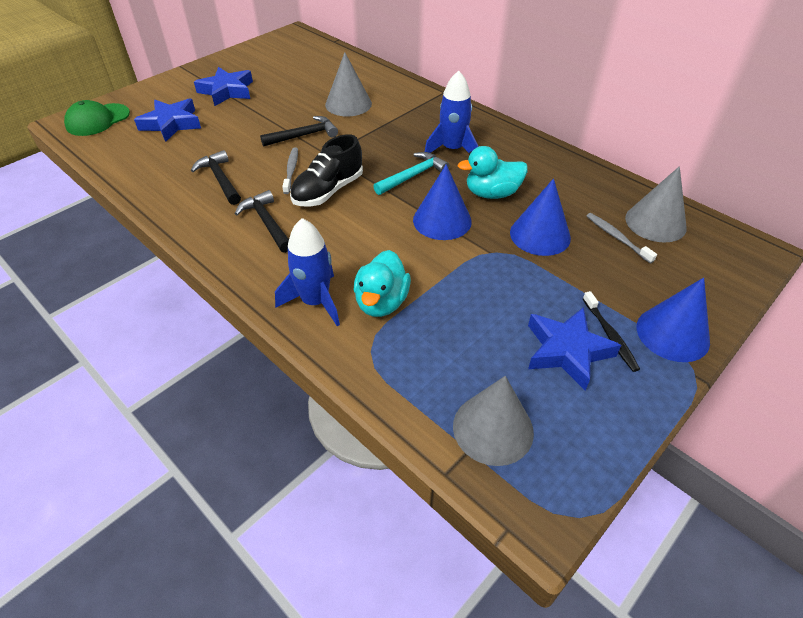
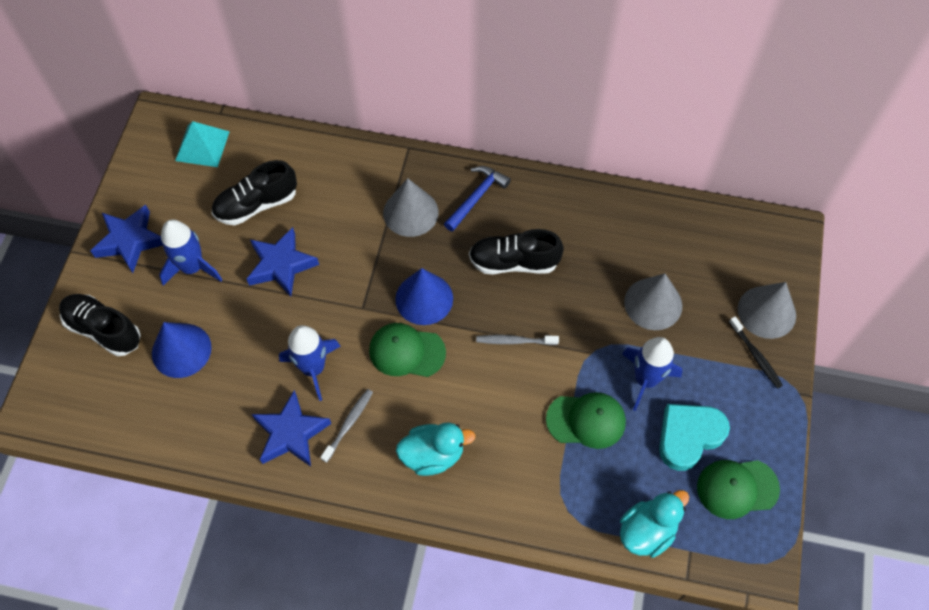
black hammer: 3 -> 0
black shoe: 1 -> 3
blue cone: 3 -> 2
blue hammer: 0 -> 1
blue rocket: 2 -> 3
green cap: 1 -> 3
turquoise hammer: 1 -> 0
turquoise heart: 0 -> 1
turquoise pyramid: 0 -> 1

